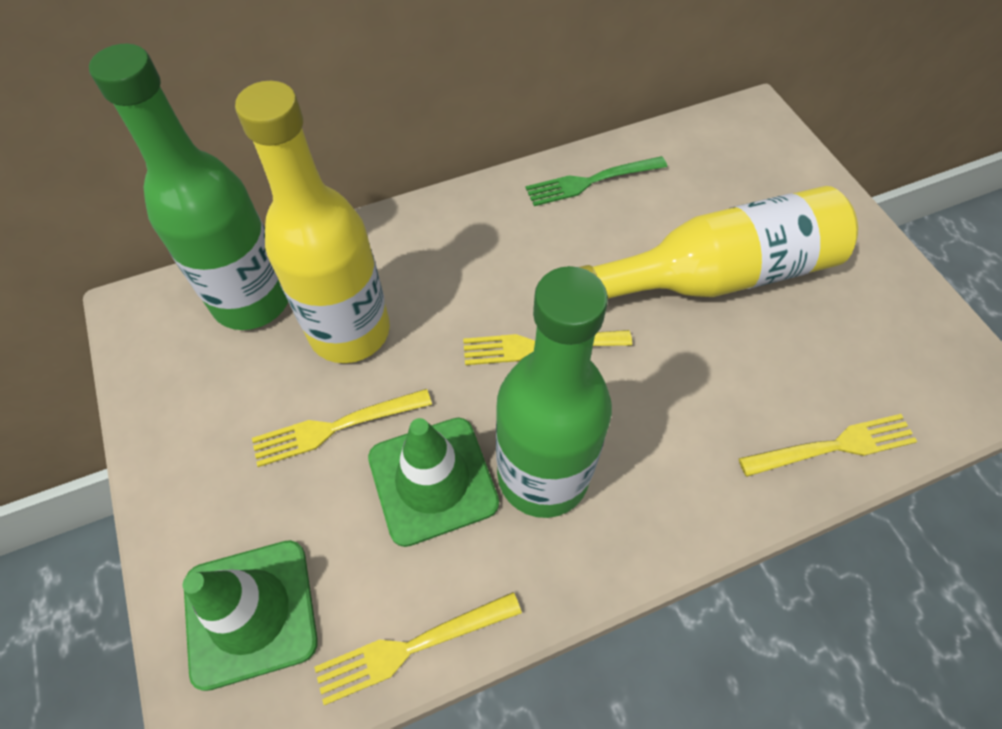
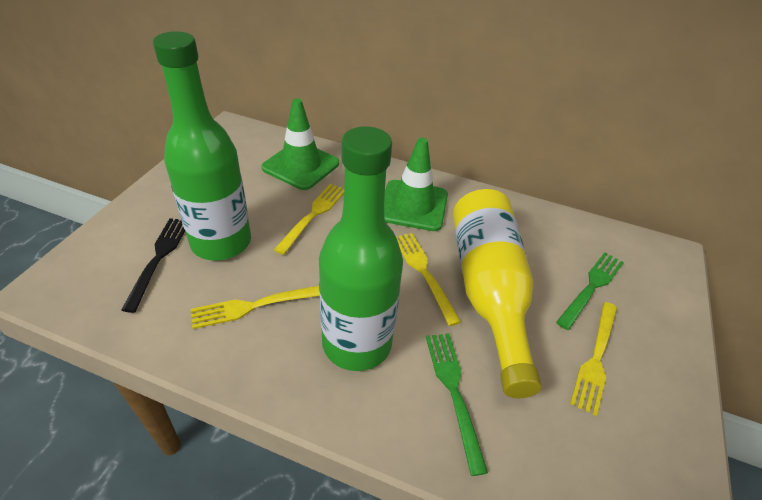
black fork: 0 -> 1
green fork: 1 -> 2
yellow bottle: 2 -> 1

